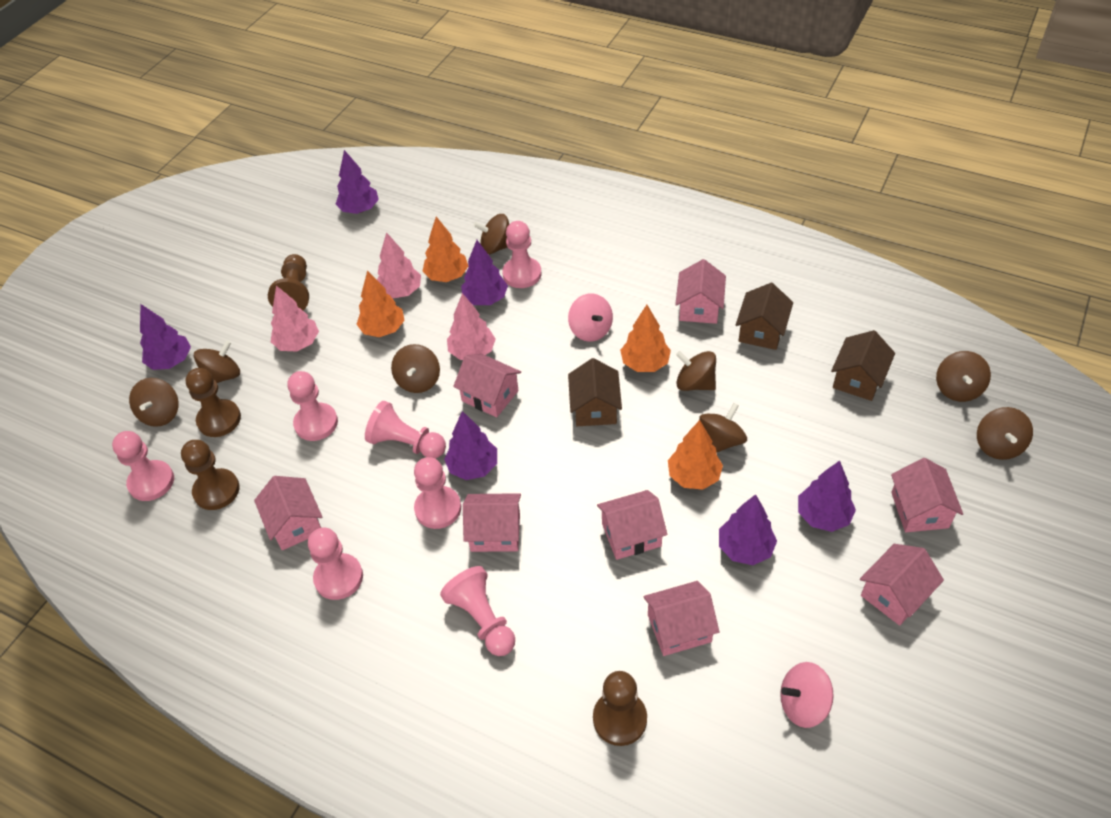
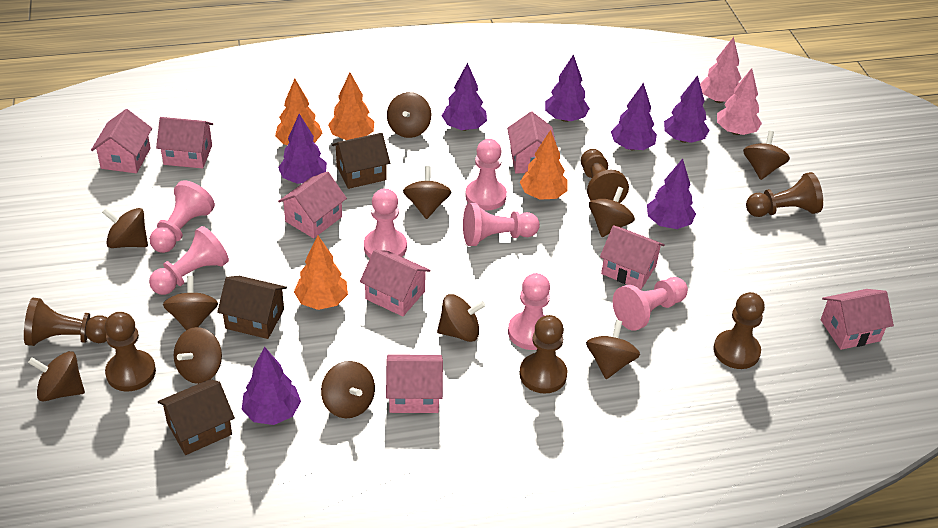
brown pawn: 4 -> 6
brown spinning top: 8 -> 11
pink spinning top: 2 -> 0
pink tree: 3 -> 2
purple tree: 6 -> 7

